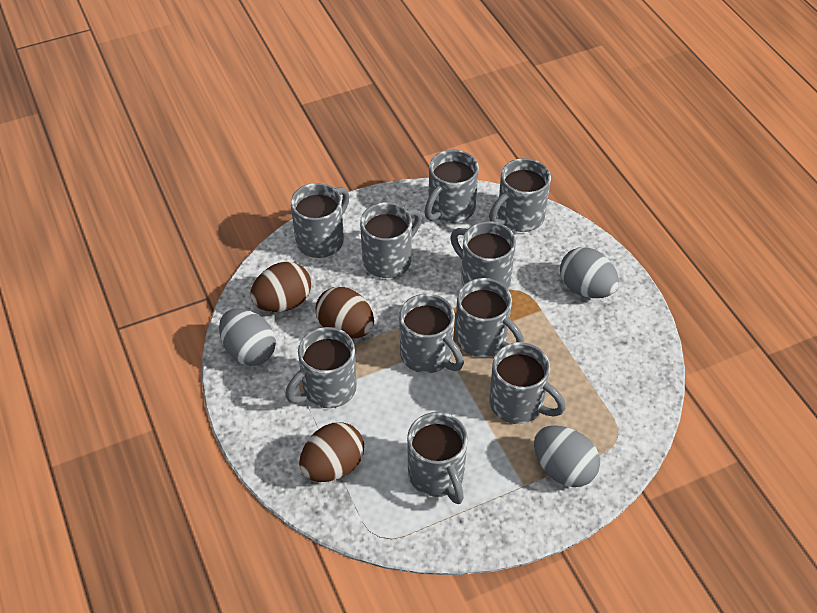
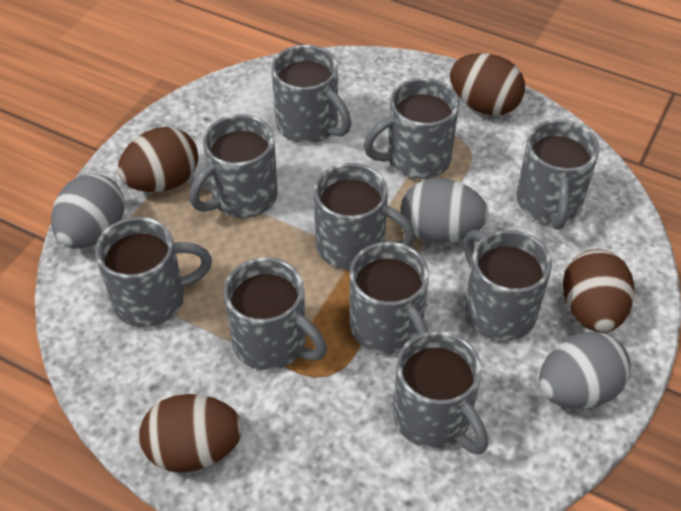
brown egg: 3 -> 4

